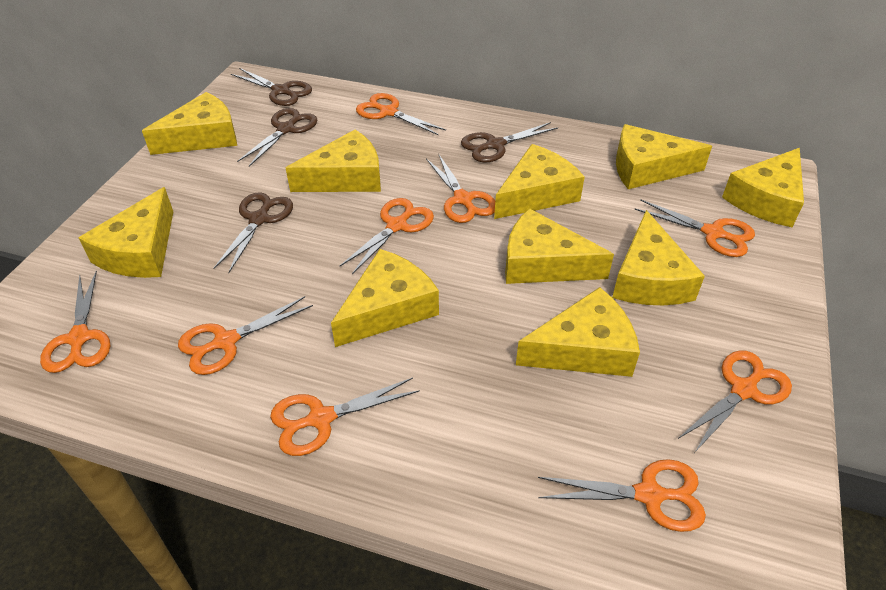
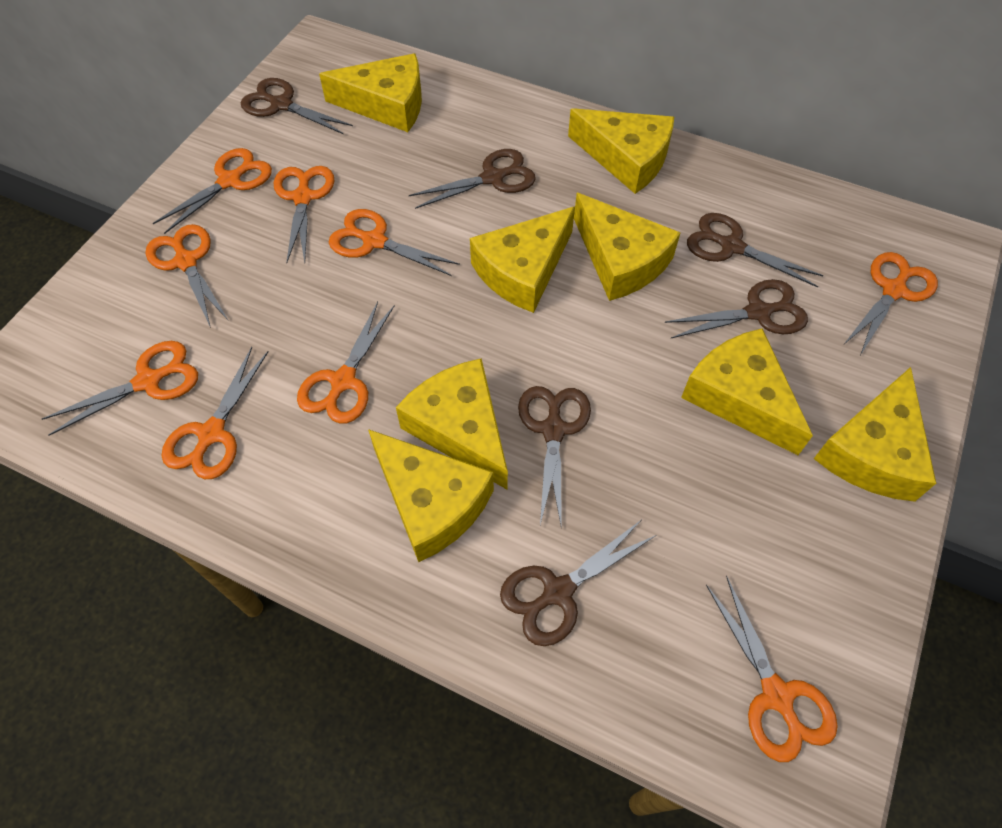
brown scissors: 4 -> 6
yellow cheese: 10 -> 8

